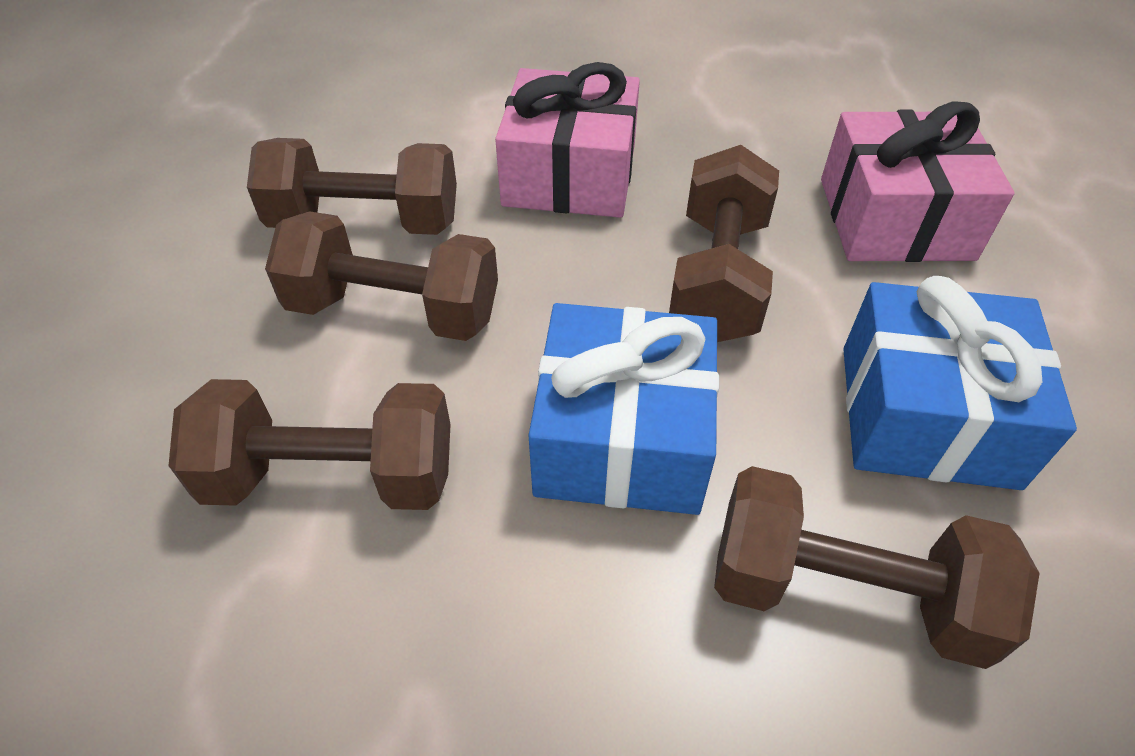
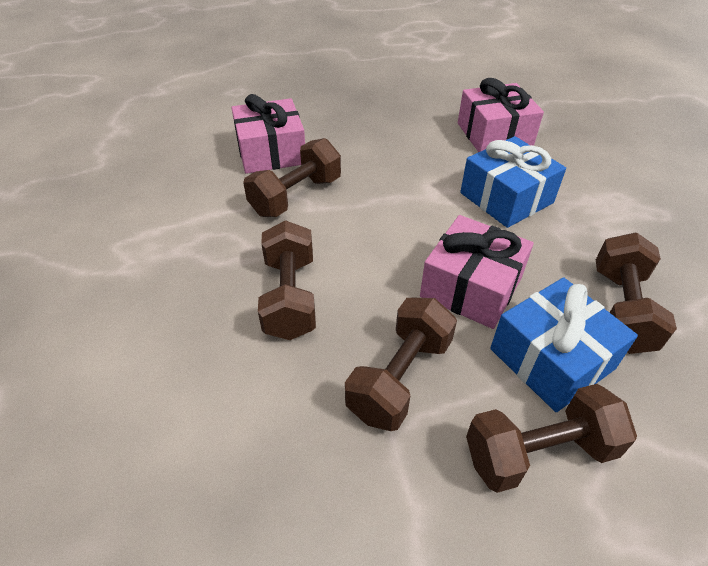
pink gift: 2 -> 3

